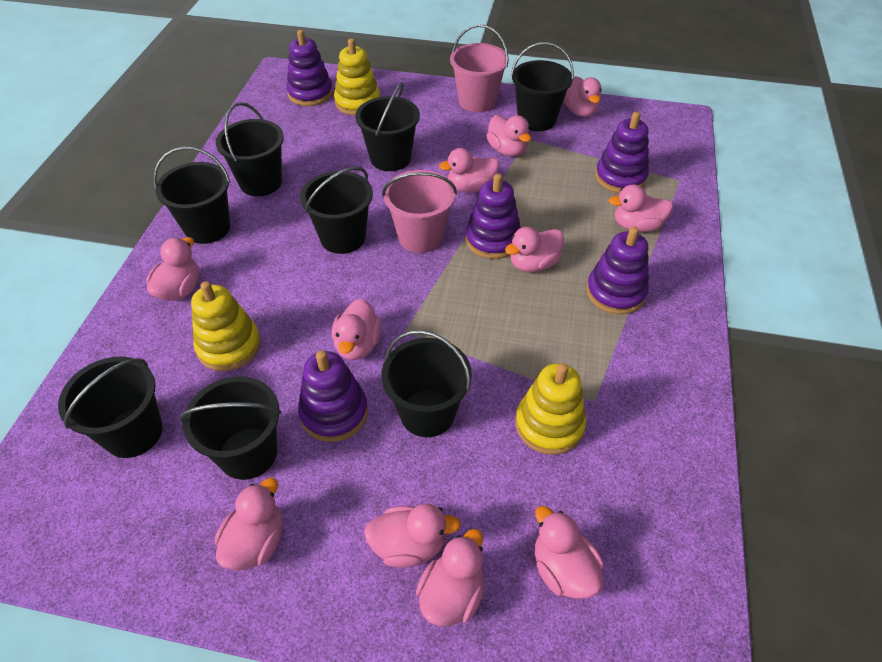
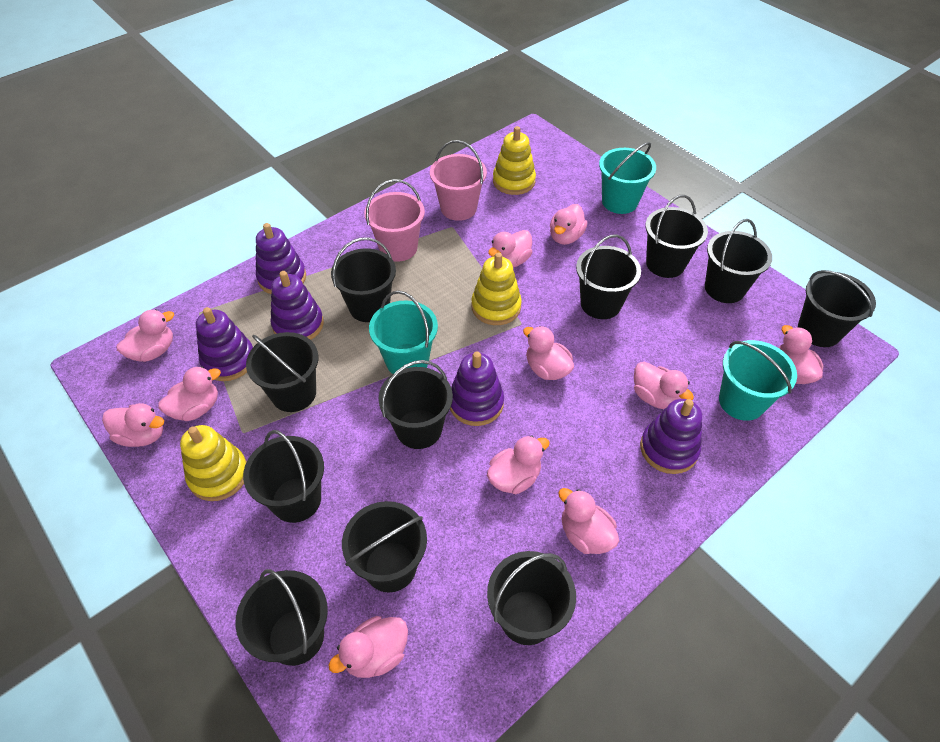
black bucket: 8 -> 11
turquoise bucket: 0 -> 3

